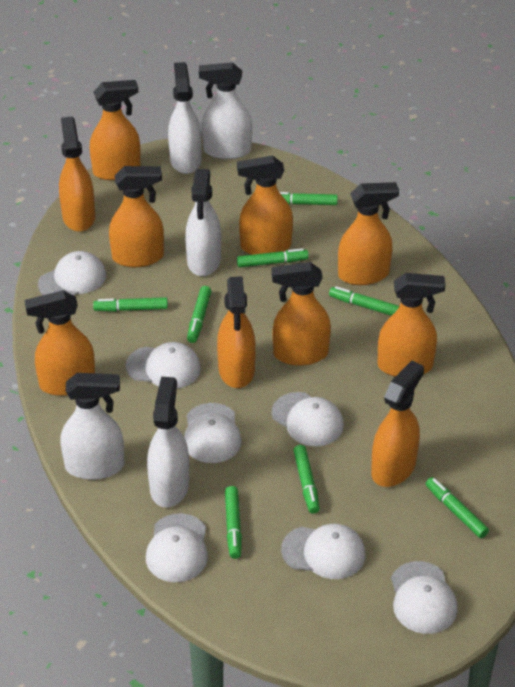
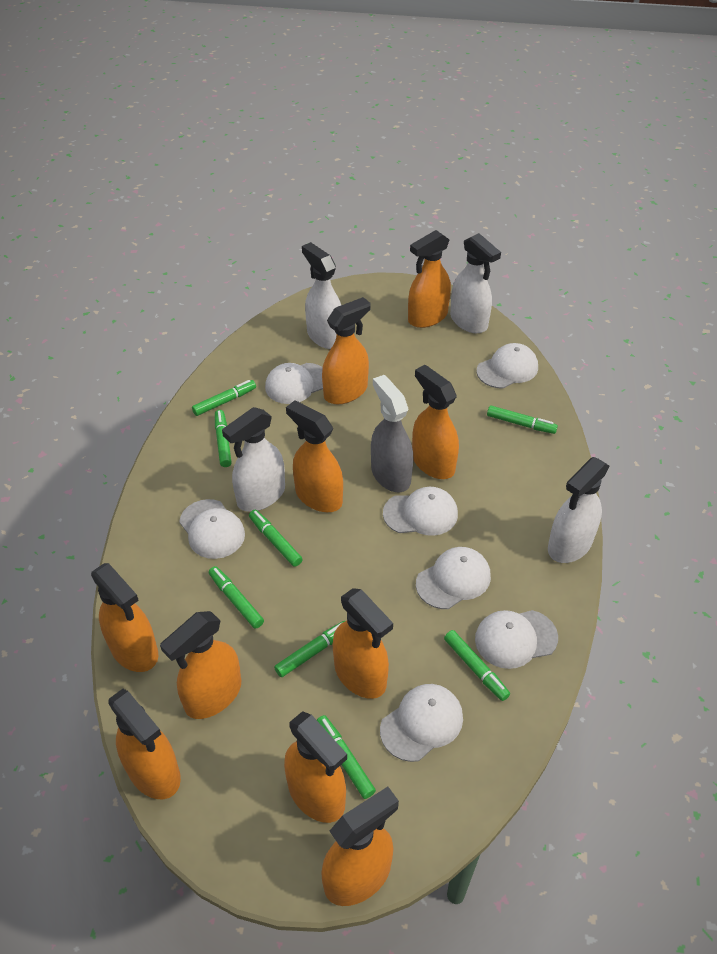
grey spray bottle: 0 -> 1
white spray bottle: 5 -> 4

